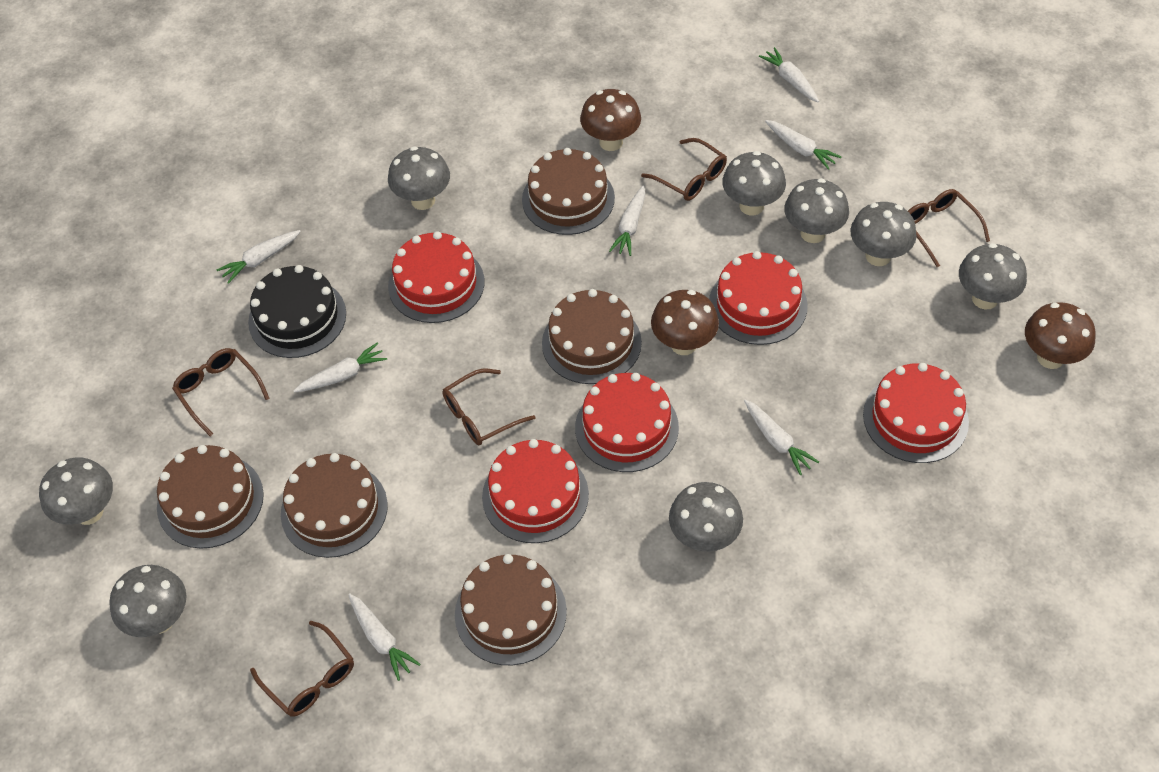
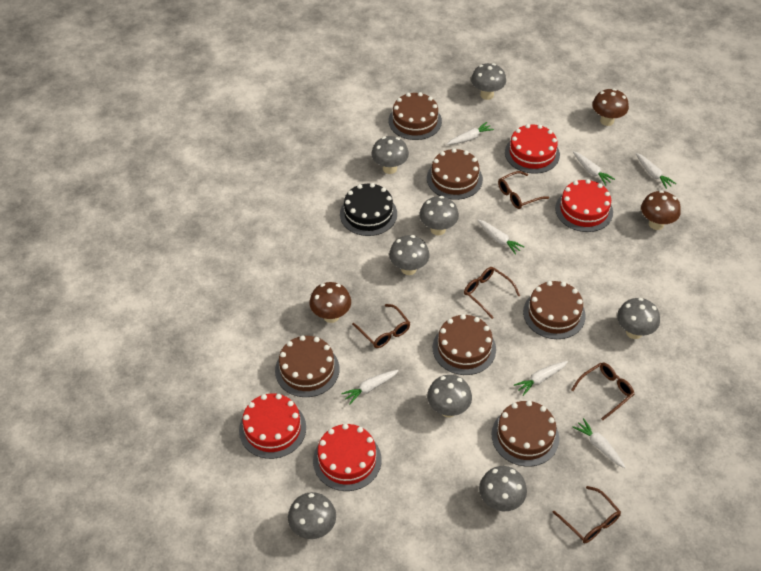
brown cake: 5 -> 6
red cake: 5 -> 4

